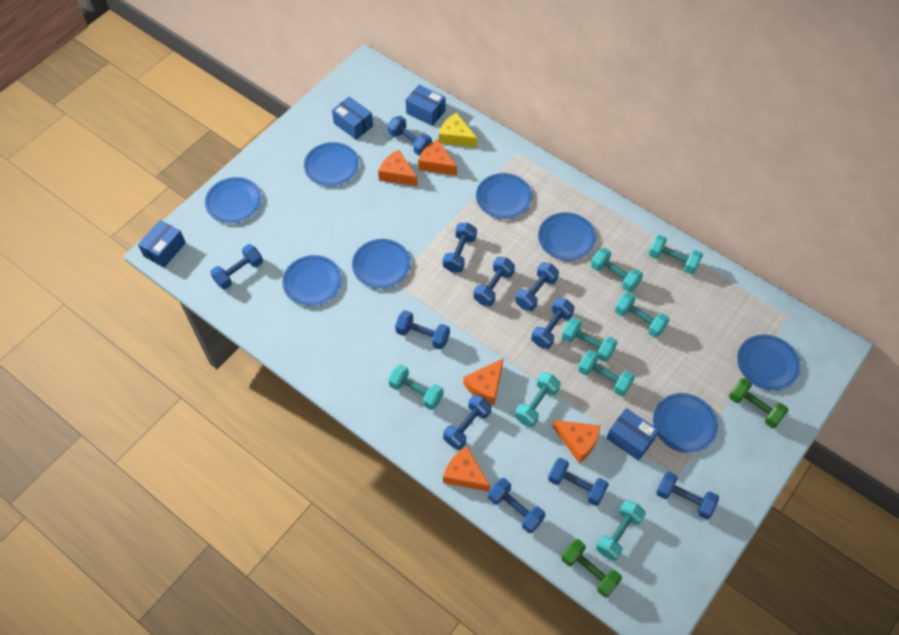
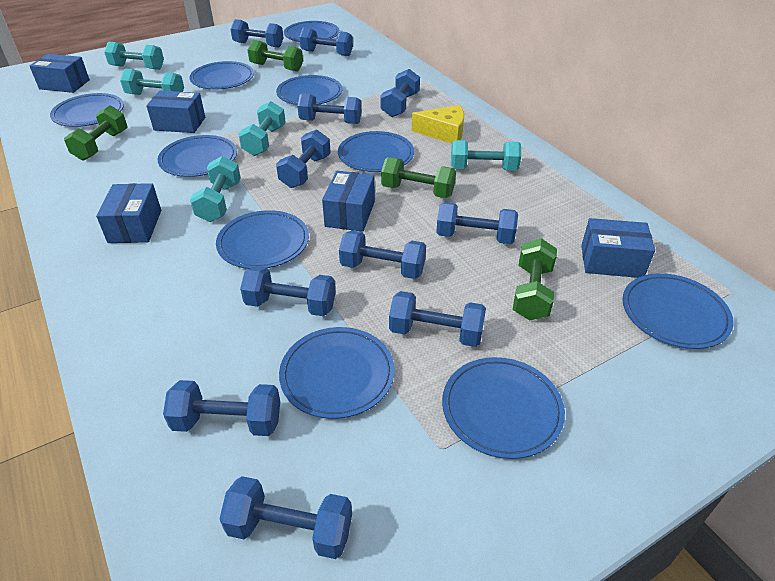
blue box: 4 -> 5
blue plate: 8 -> 10
green dumbbell: 2 -> 4
orange cheese: 5 -> 0
turquoise dumbbell: 8 -> 5

